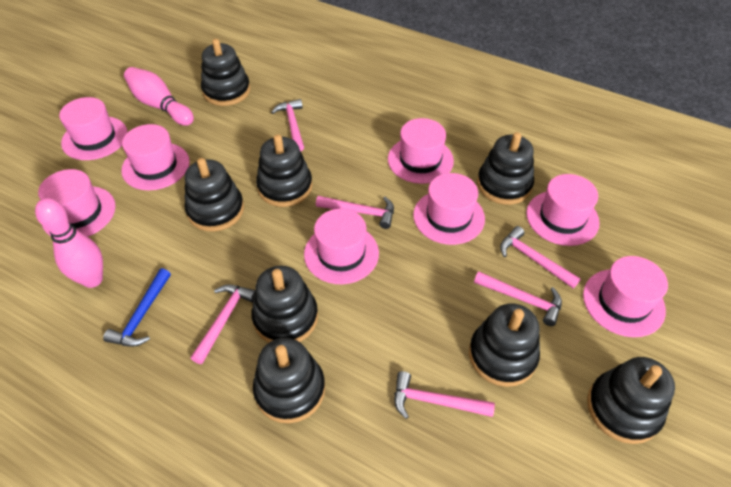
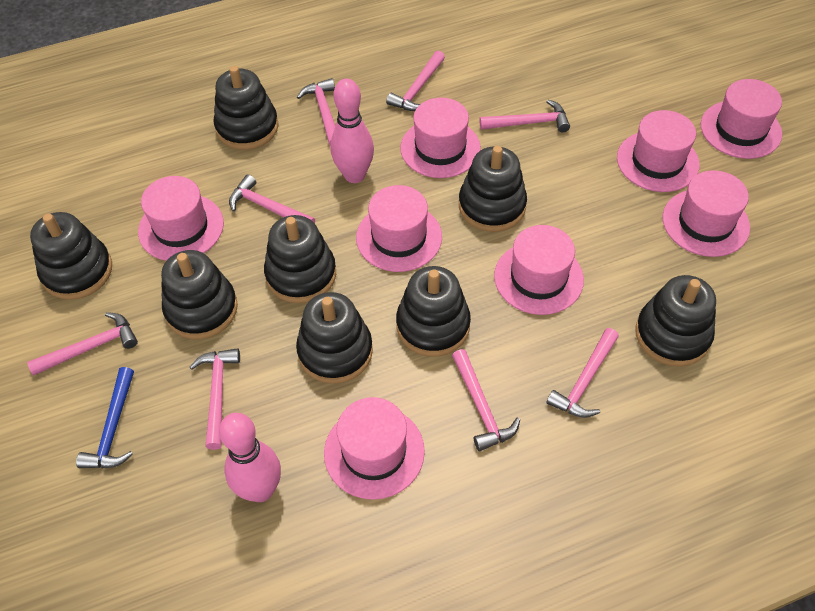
pink hammer: 6 -> 8

